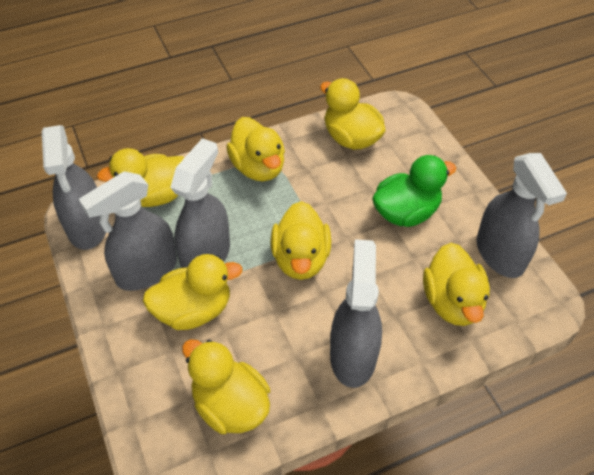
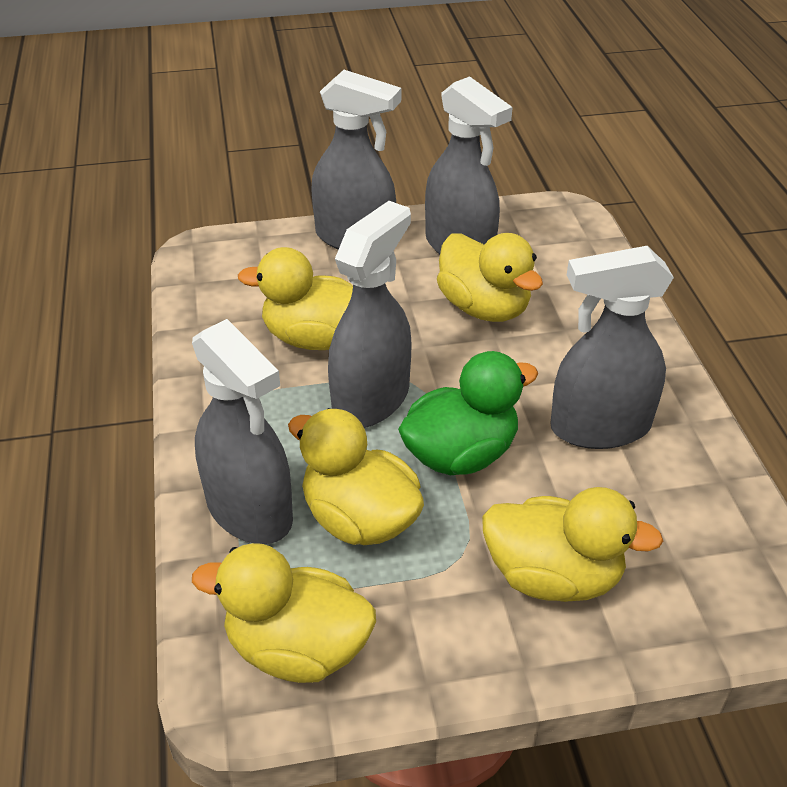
yellow duck: 7 -> 5

